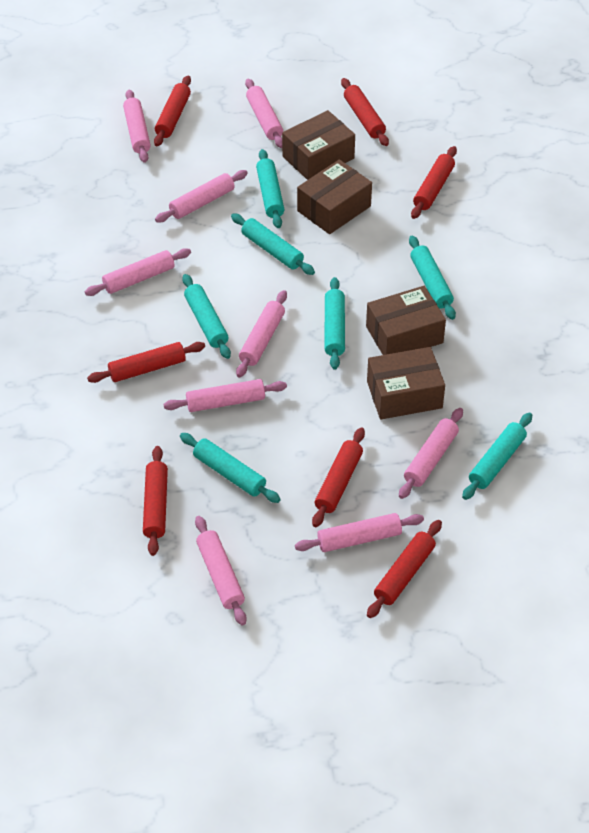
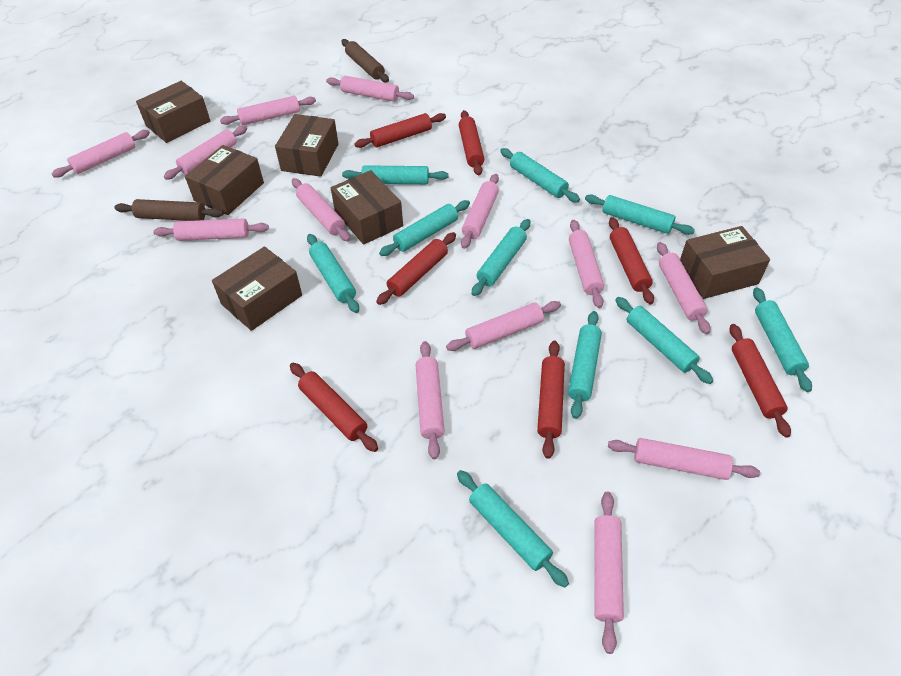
brown box: 4 -> 6
brown rolling pin: 0 -> 2
pink rolling pin: 9 -> 13
turquoise rolling pin: 7 -> 10

